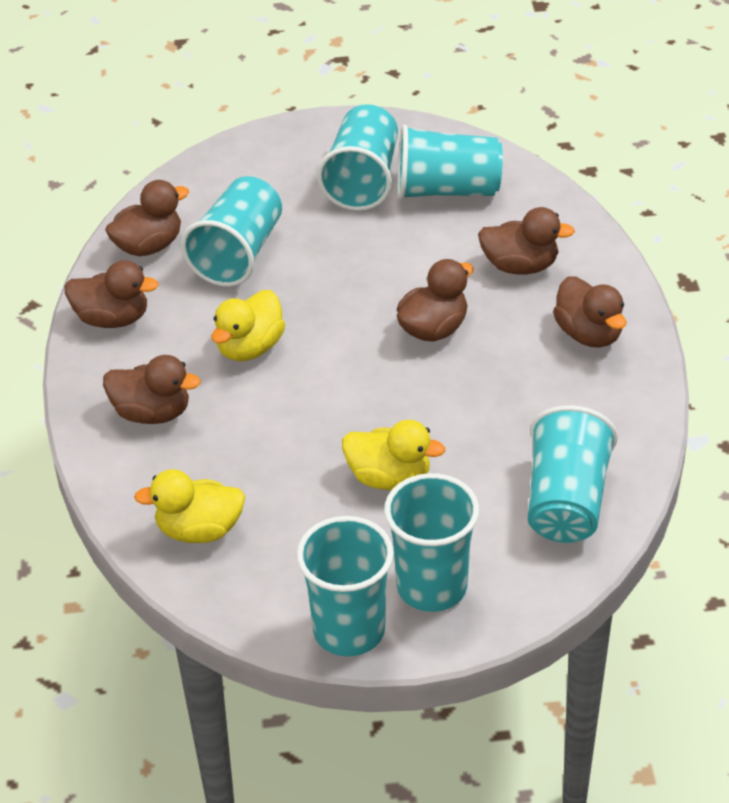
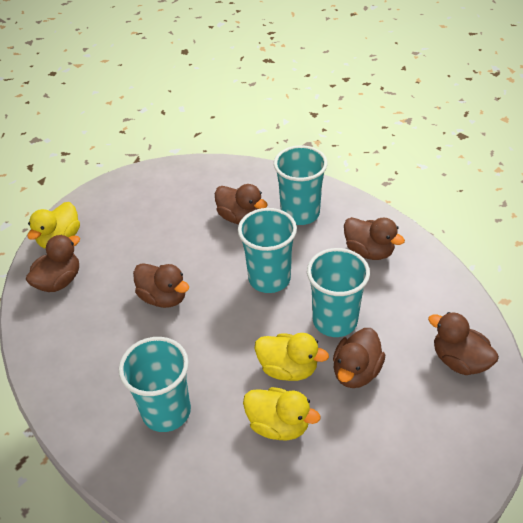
turquoise cup: 6 -> 4

